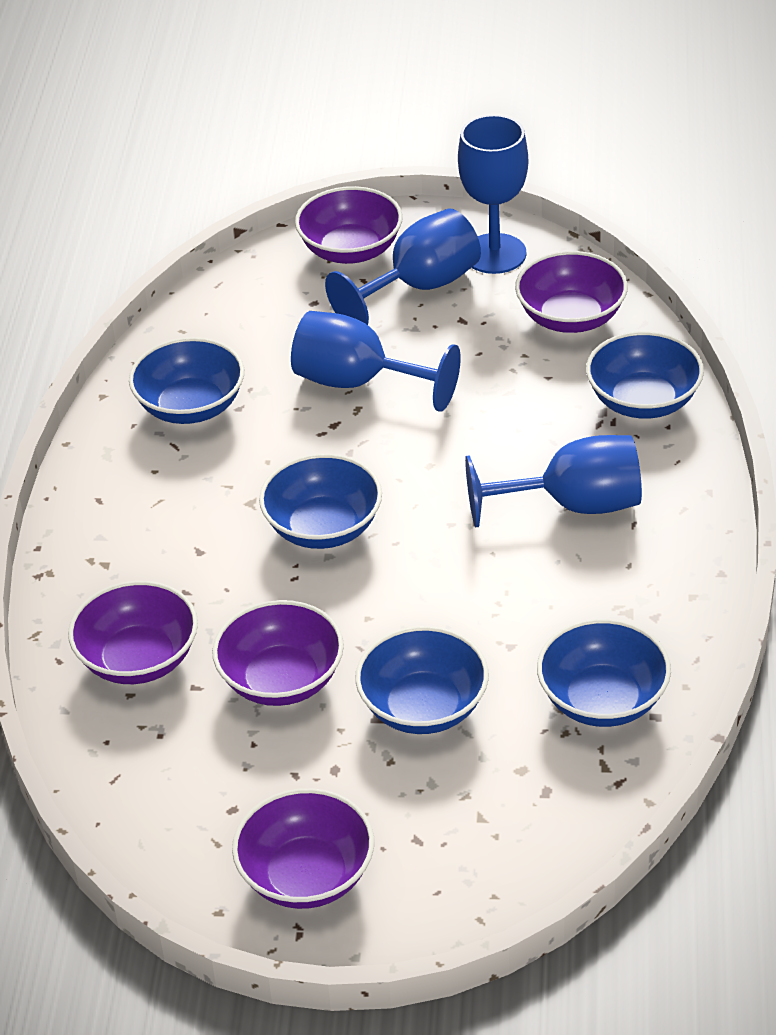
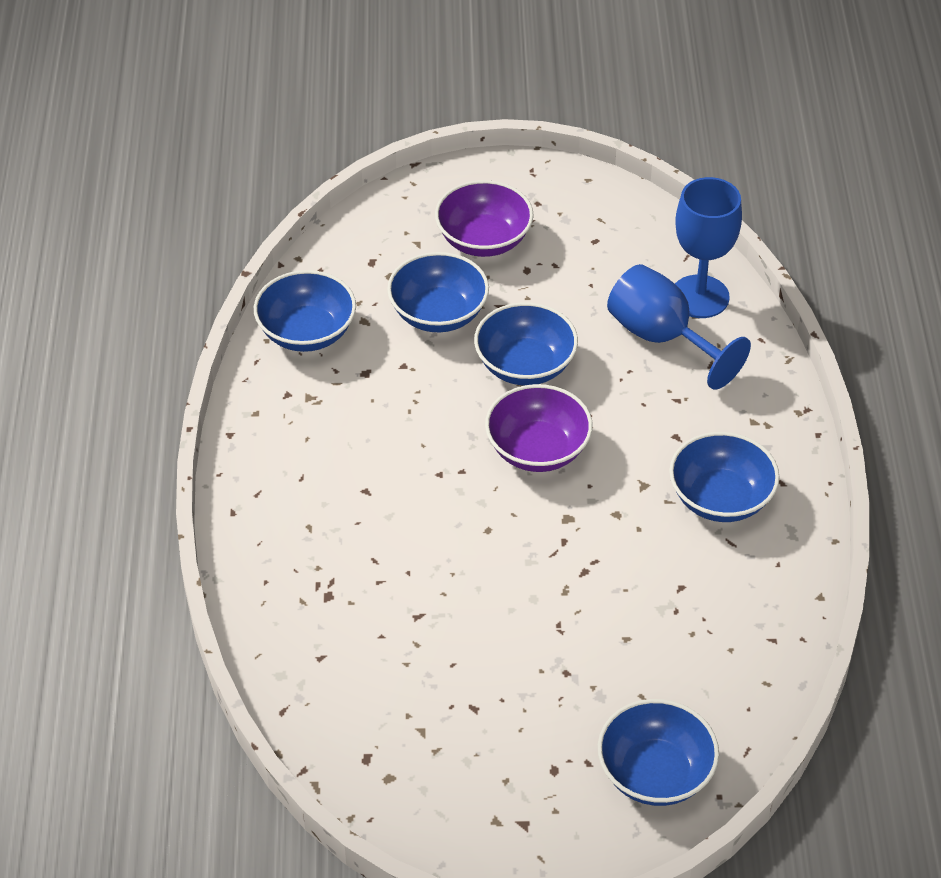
blue goblet: 4 -> 2
purple bowl: 5 -> 2

